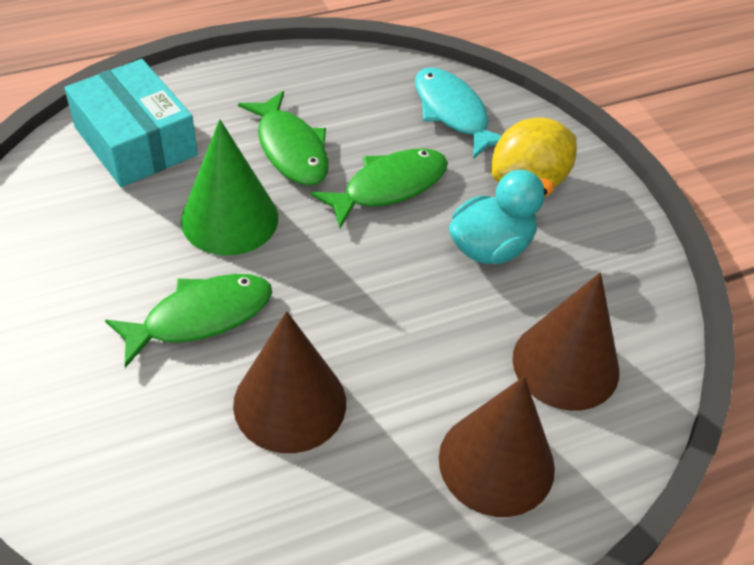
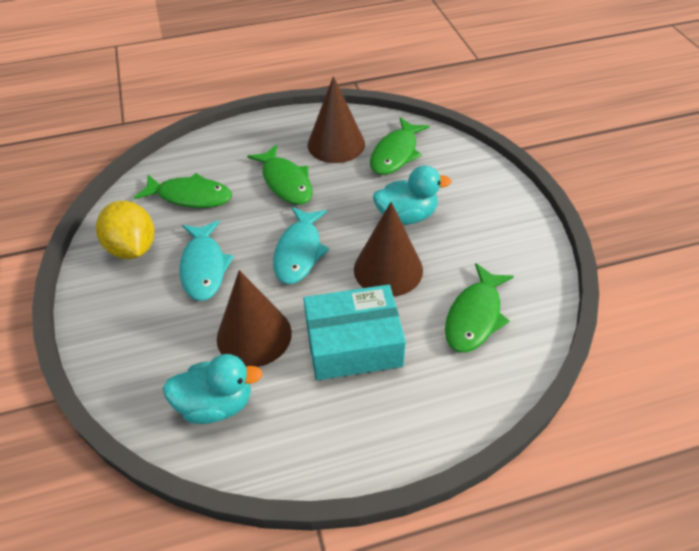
green cone: 1 -> 0
green fish: 3 -> 4
turquoise duck: 1 -> 2
turquoise fish: 1 -> 2

